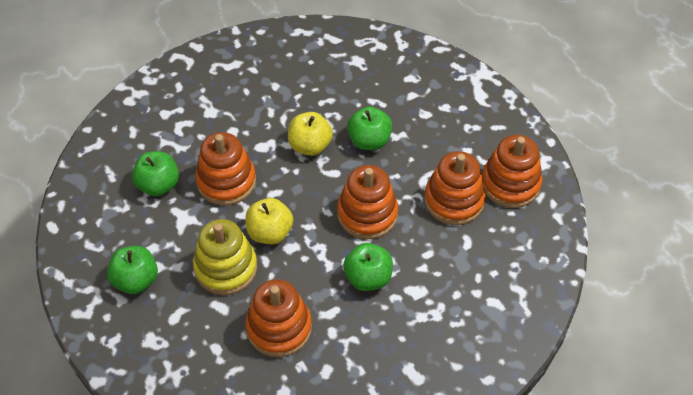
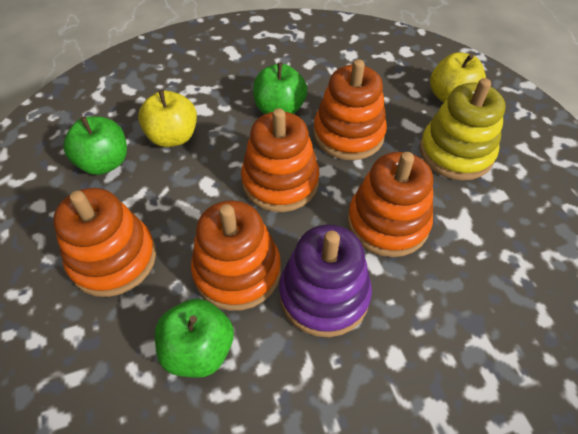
green apple: 4 -> 3
purple stacking toy: 0 -> 1

